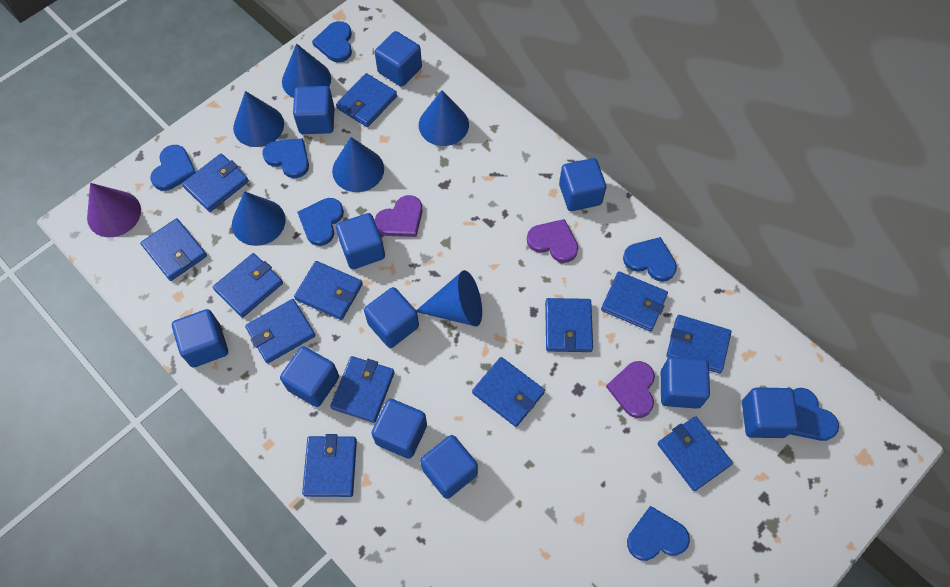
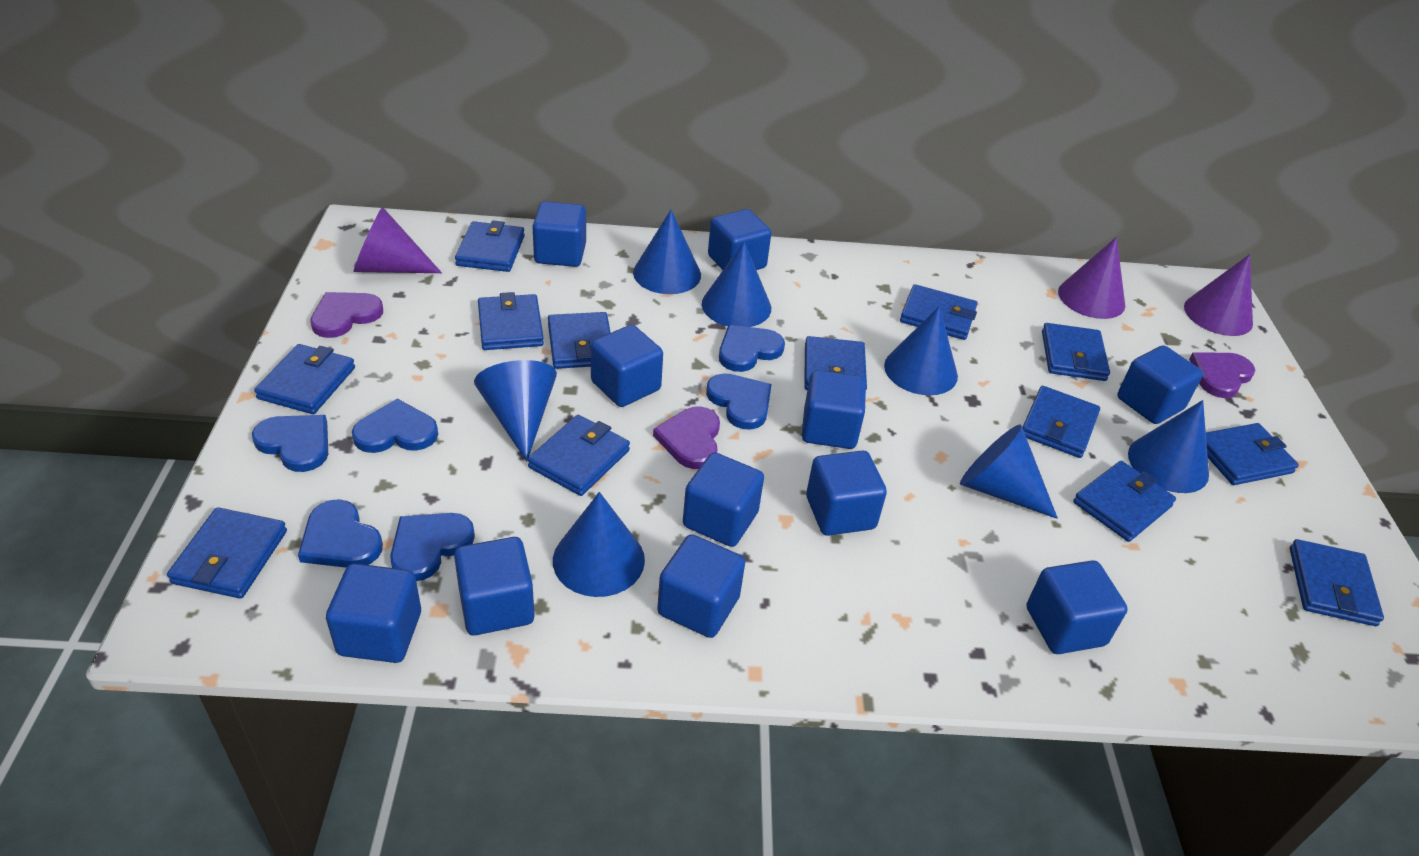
blue cone: 6 -> 7
blue heart: 7 -> 6
purple cone: 1 -> 3

